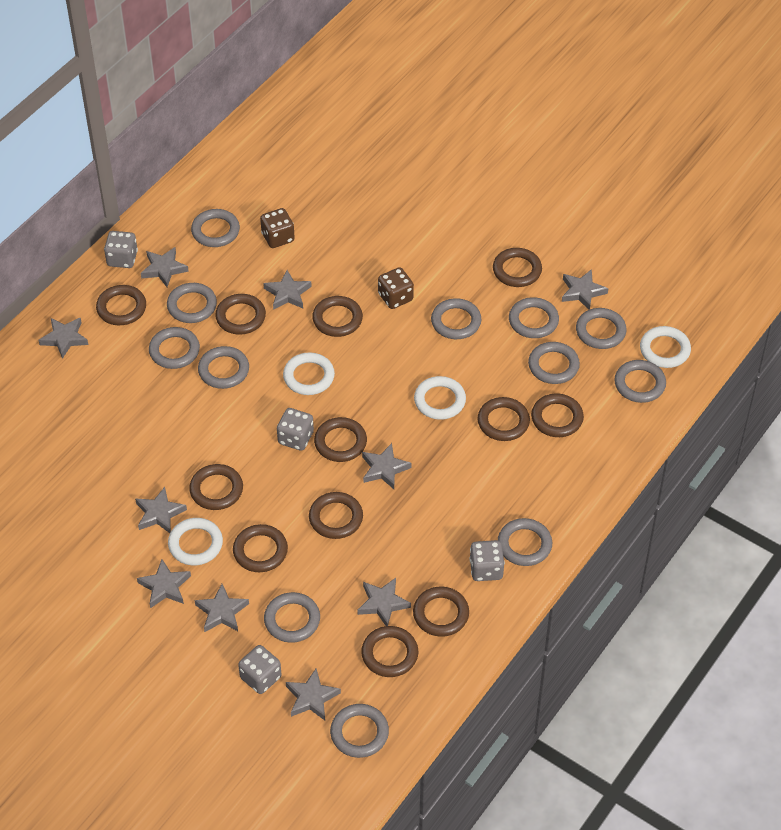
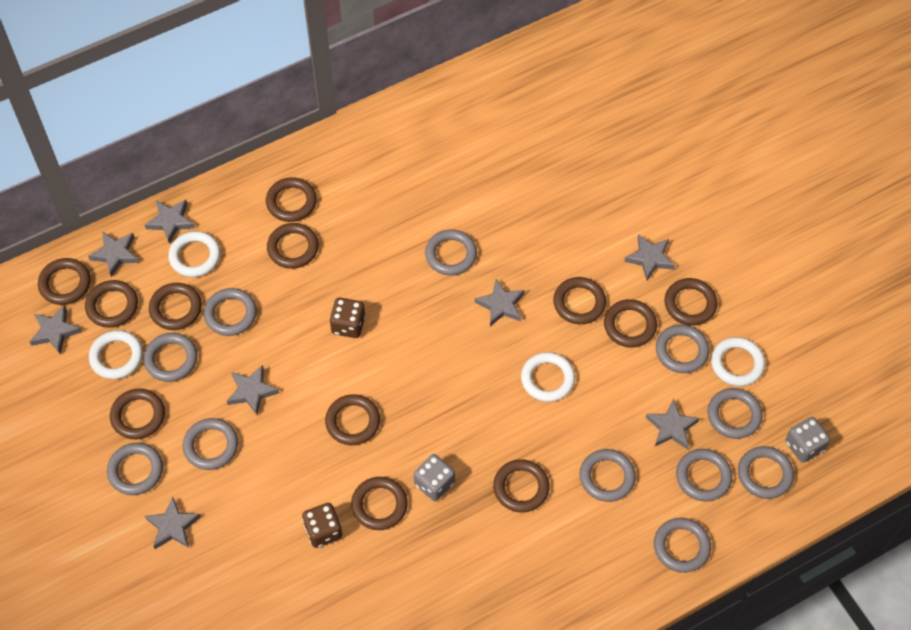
grey dice: 4 -> 2
grey ring: 12 -> 11
grey star: 10 -> 8

